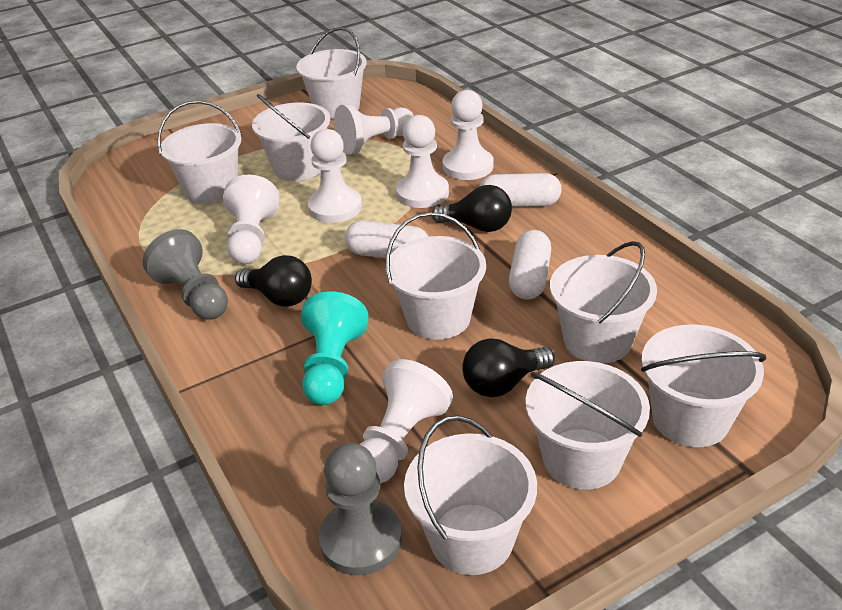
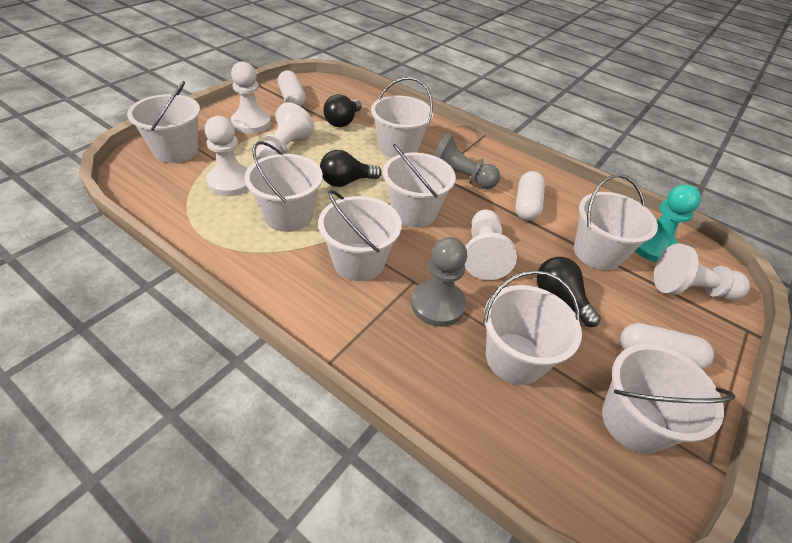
white pawn: 6 -> 5

